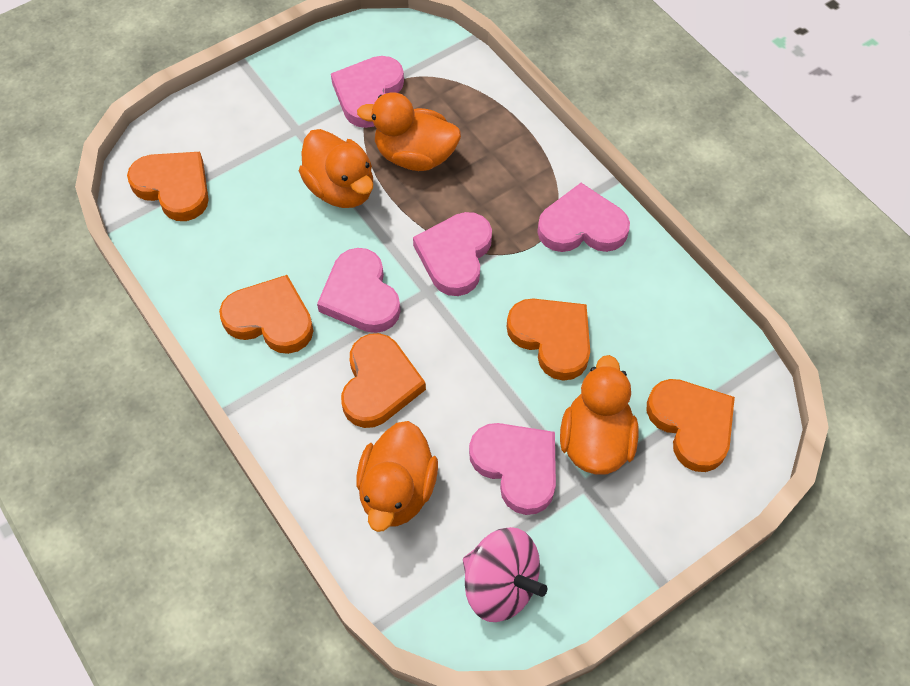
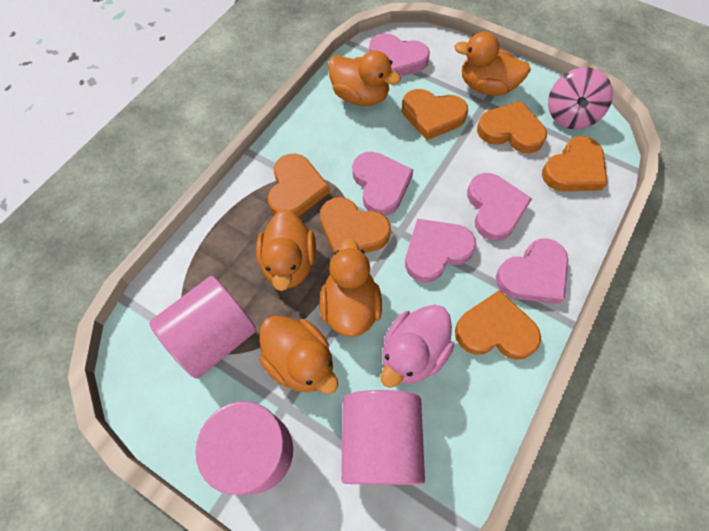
orange duck: 4 -> 5
orange heart: 5 -> 6
pink cylinder: 0 -> 3
pink duck: 0 -> 1

